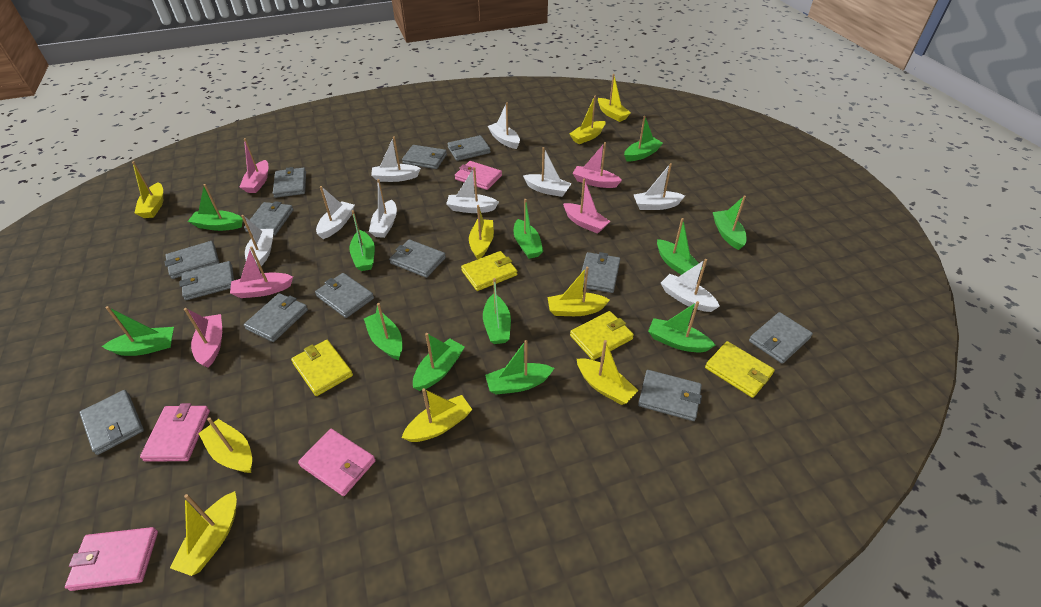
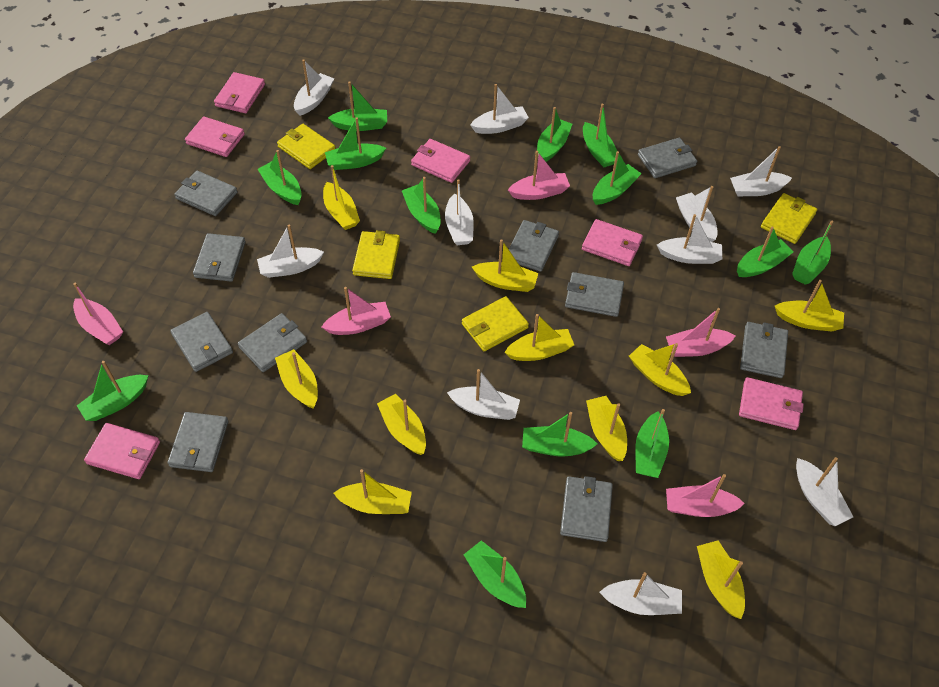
green boat: 12 -> 13
grey wallet: 13 -> 10
pink wallet: 4 -> 6
white boat: 9 -> 10
yellow boat: 9 -> 10

